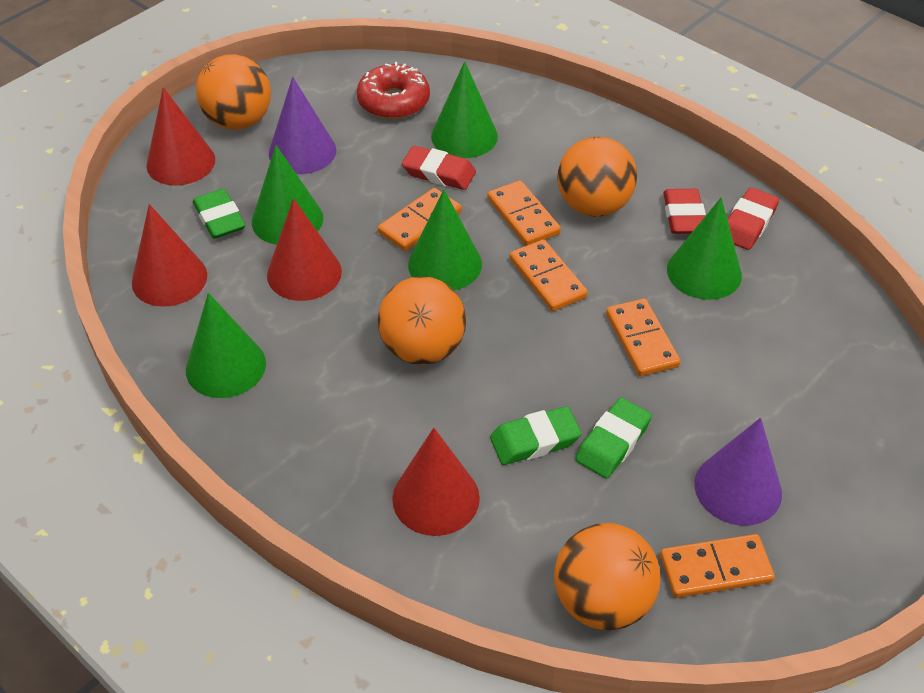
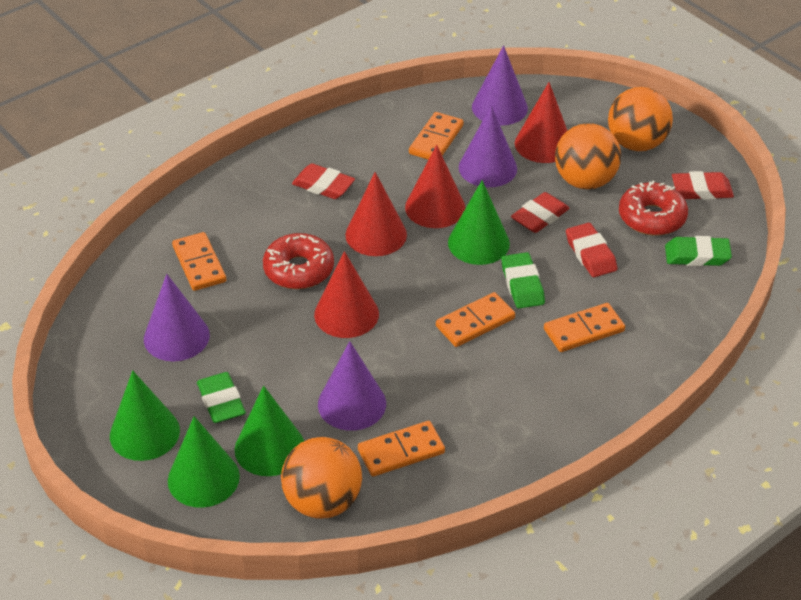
green cone: 5 -> 4
orange ball: 4 -> 3
purple cone: 2 -> 4
red donut: 1 -> 2
red eraser: 3 -> 4

